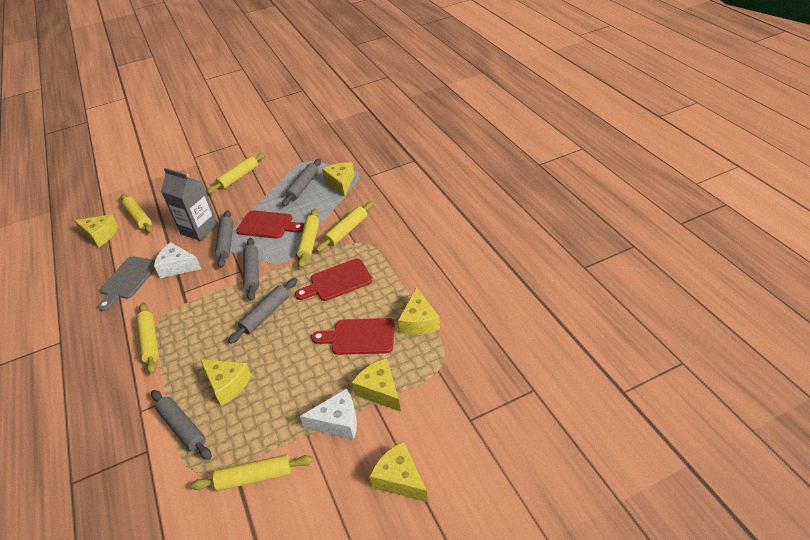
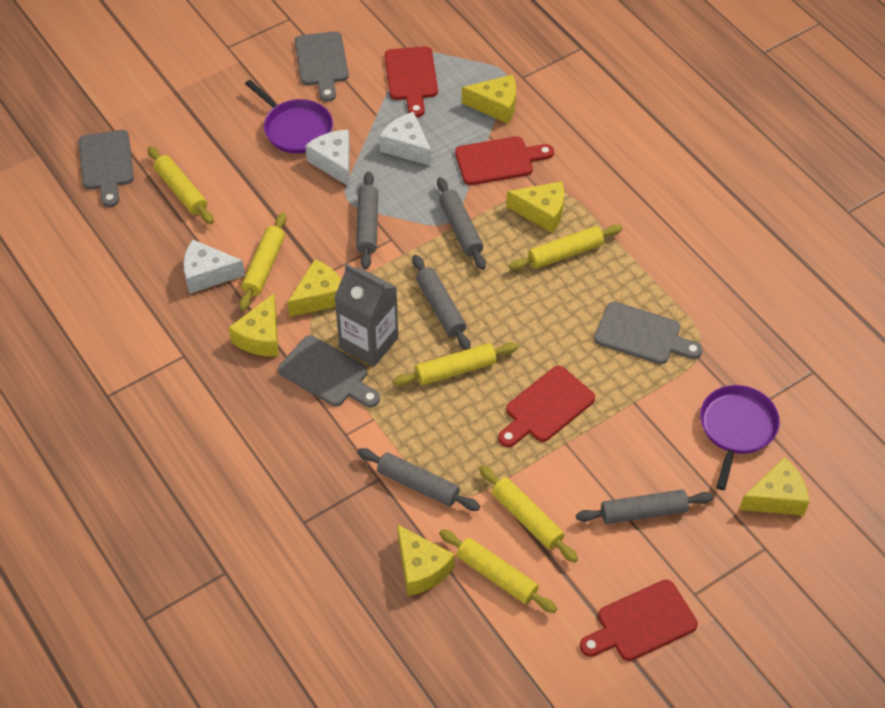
grey cutting board: 1 -> 4
purple pan: 0 -> 2
red cutting board: 3 -> 4
white cheese: 2 -> 3

